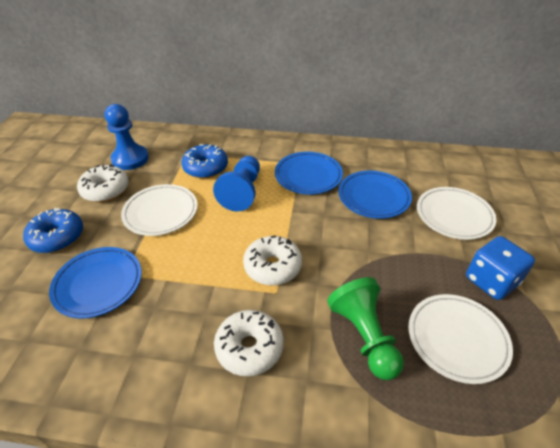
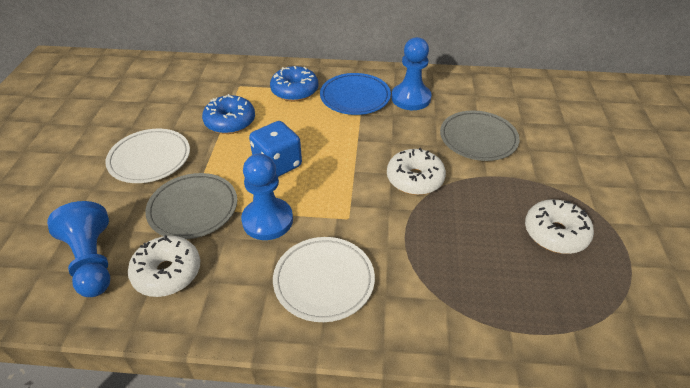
blue pawn: 2 -> 3
blue plate: 3 -> 1
green pawn: 1 -> 0
grey plate: 0 -> 2
white plate: 3 -> 2

